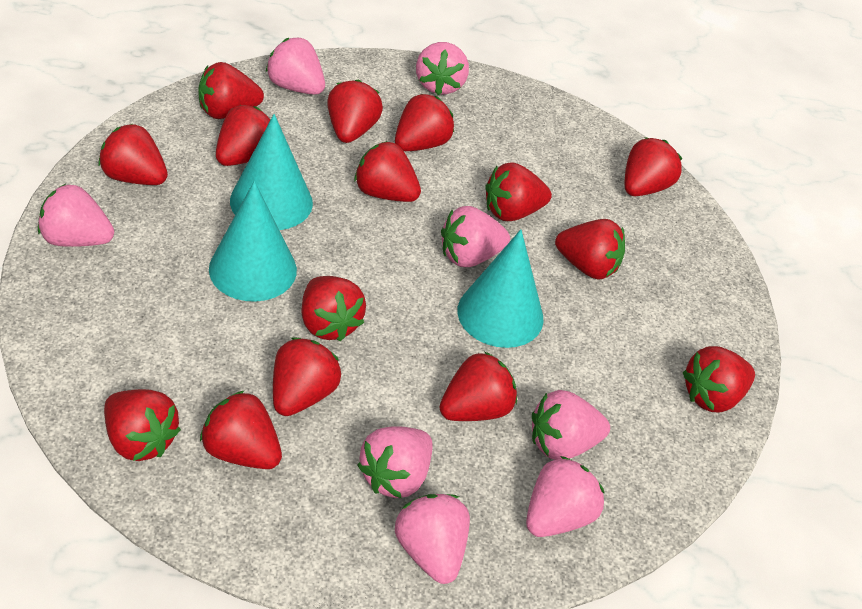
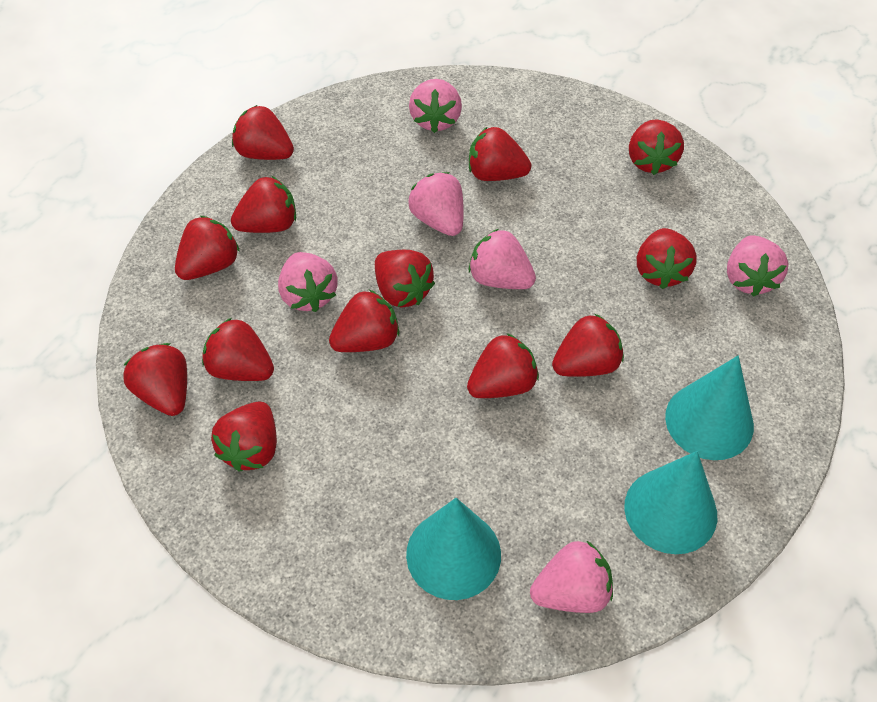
pink strawberry: 8 -> 6
red strawberry: 15 -> 13

